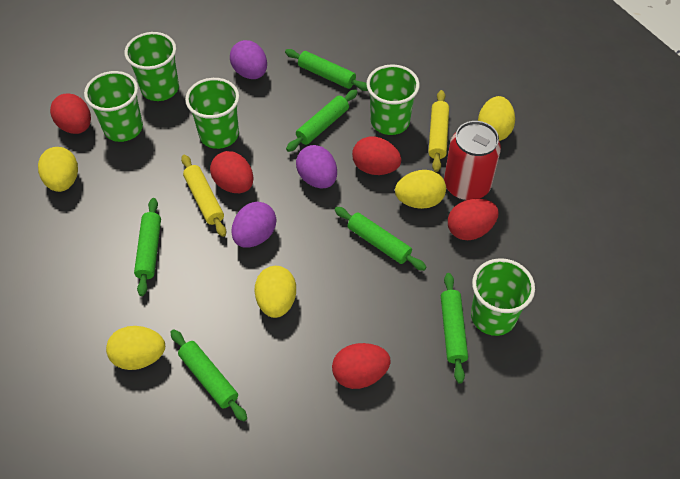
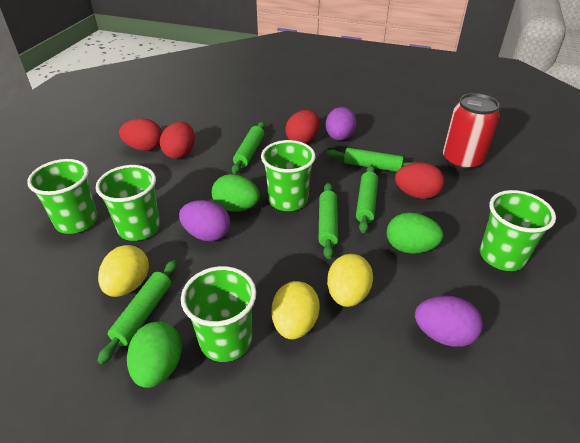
green egg: 0 -> 3
green rolling pin: 6 -> 5
red egg: 5 -> 4
yellow egg: 5 -> 3
yellow rolling pin: 2 -> 0

